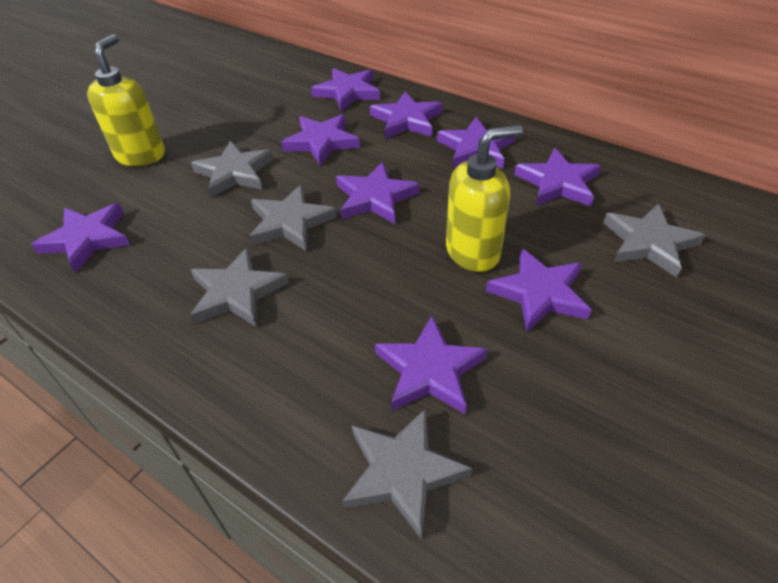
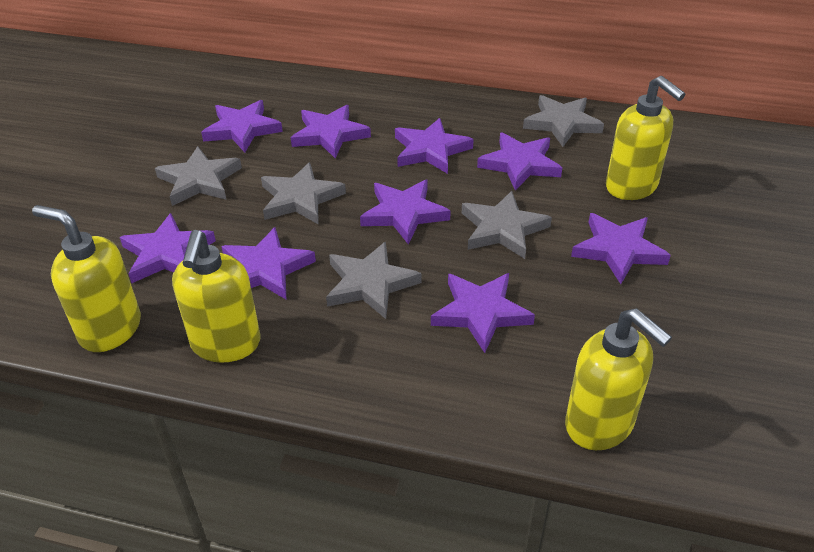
yellow soap dispenser: 2 -> 4

